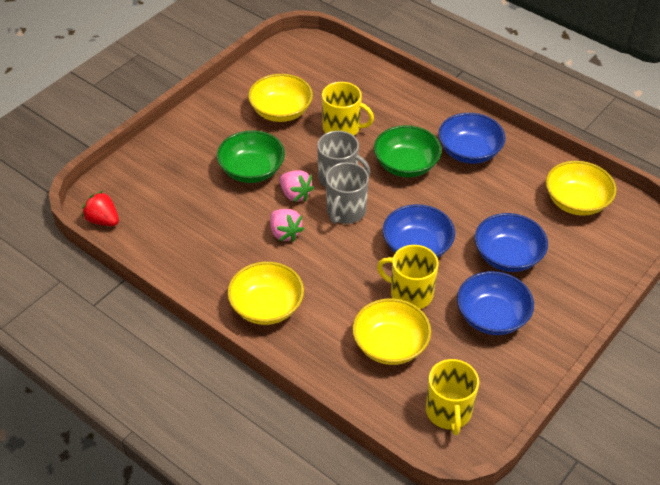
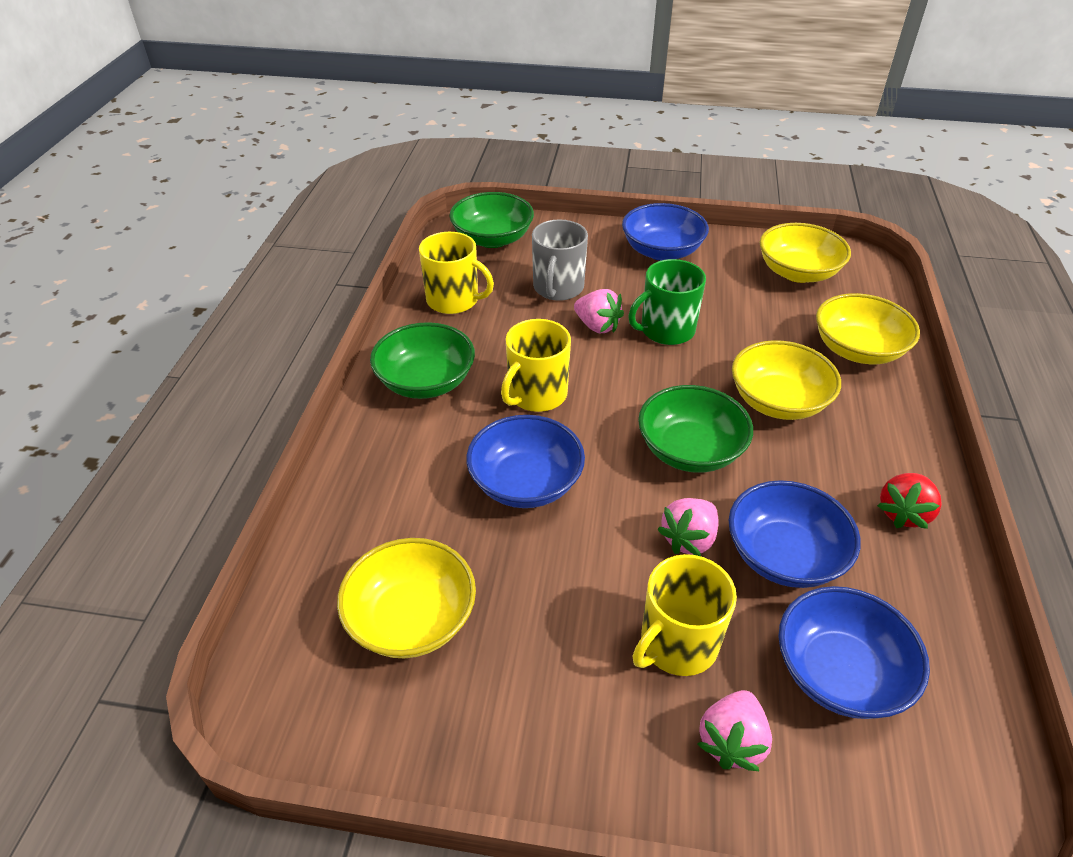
green bowl: 2 -> 3
green mug: 0 -> 1
grey mug: 2 -> 1
pink strawberry: 2 -> 3

